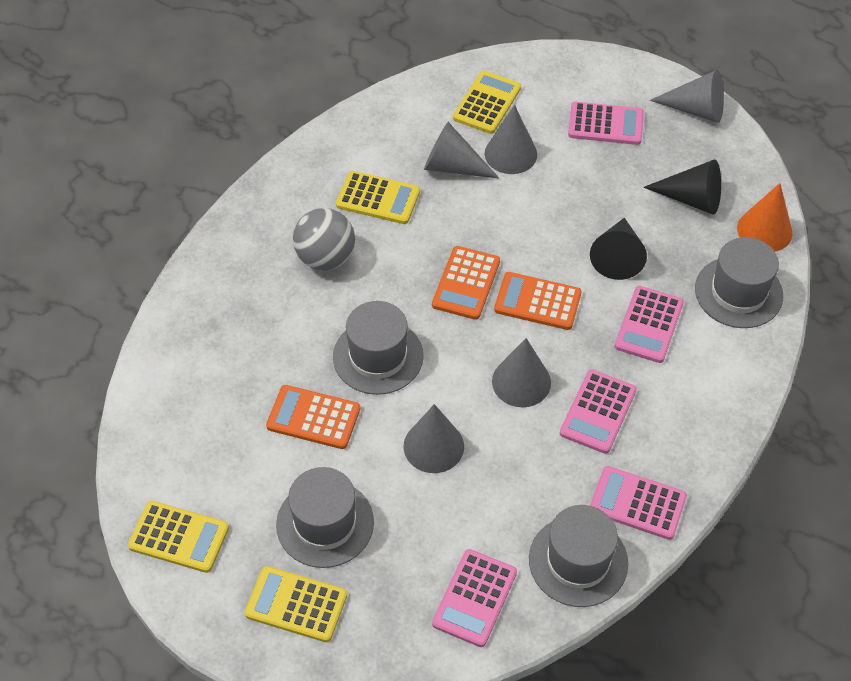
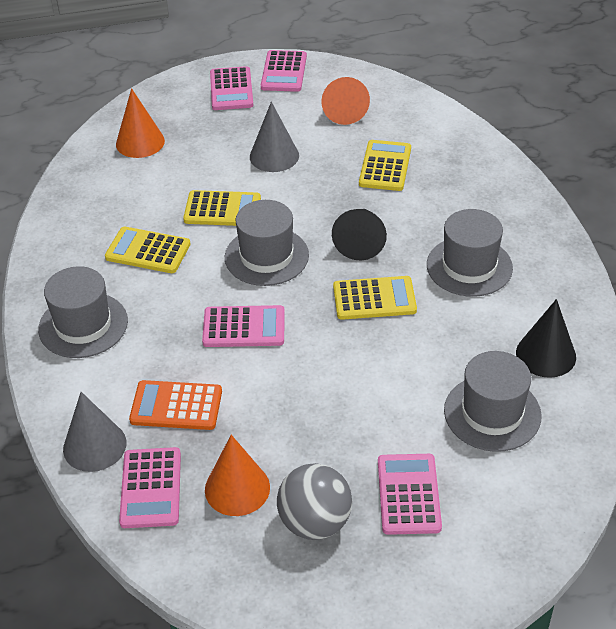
grey cone: 5 -> 2
orange calculator: 3 -> 1
orange cone: 1 -> 3

